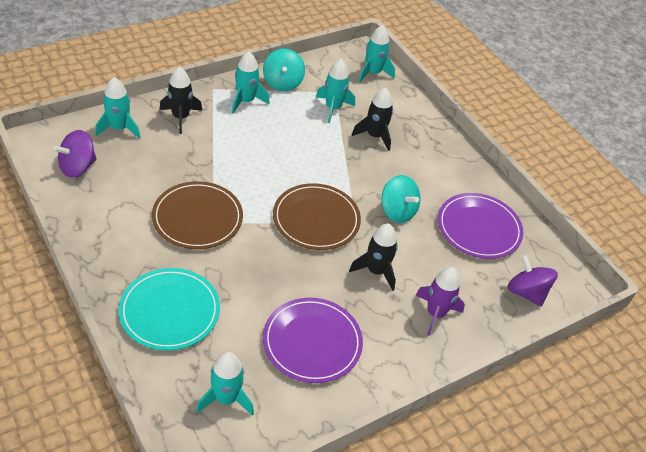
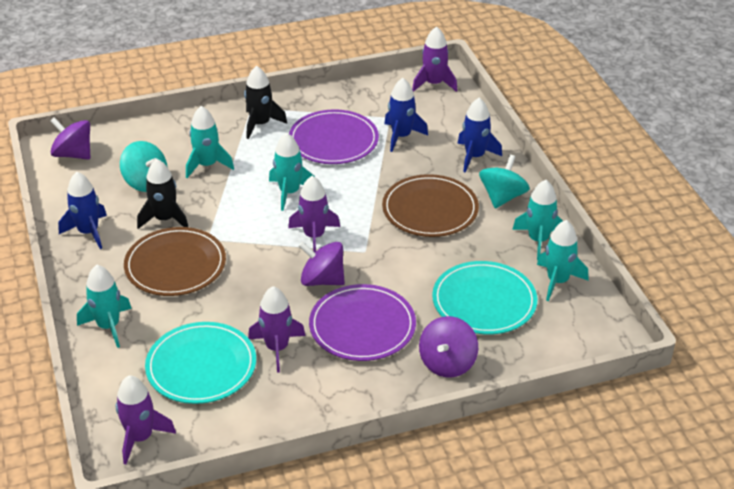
black rocket: 3 -> 2
blue rocket: 0 -> 3
purple rocket: 1 -> 4
purple spinning top: 2 -> 3
turquoise plate: 1 -> 2

